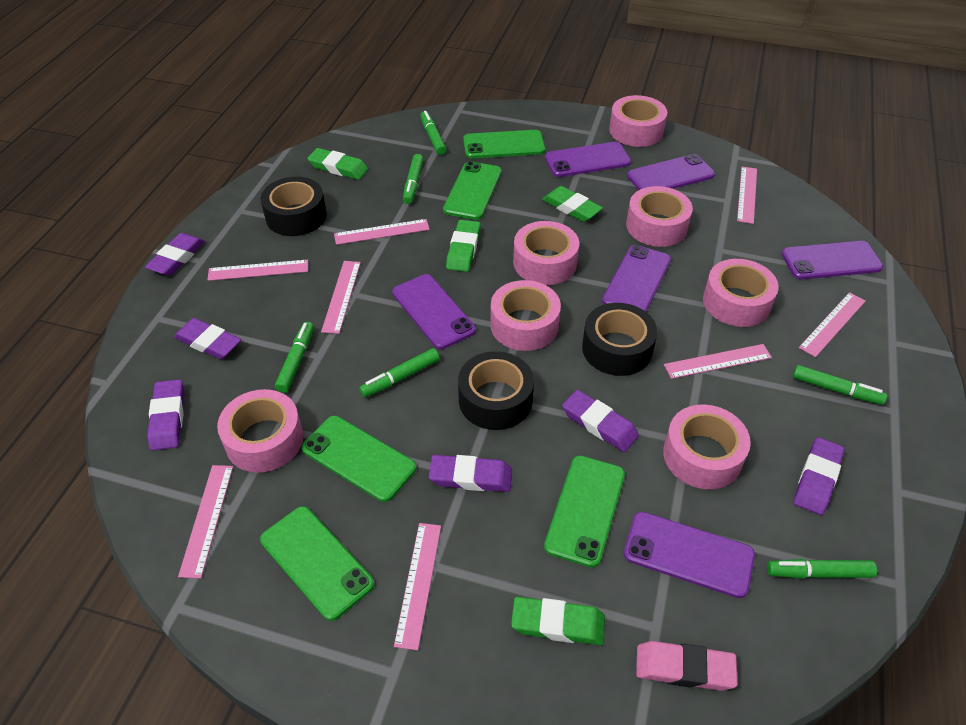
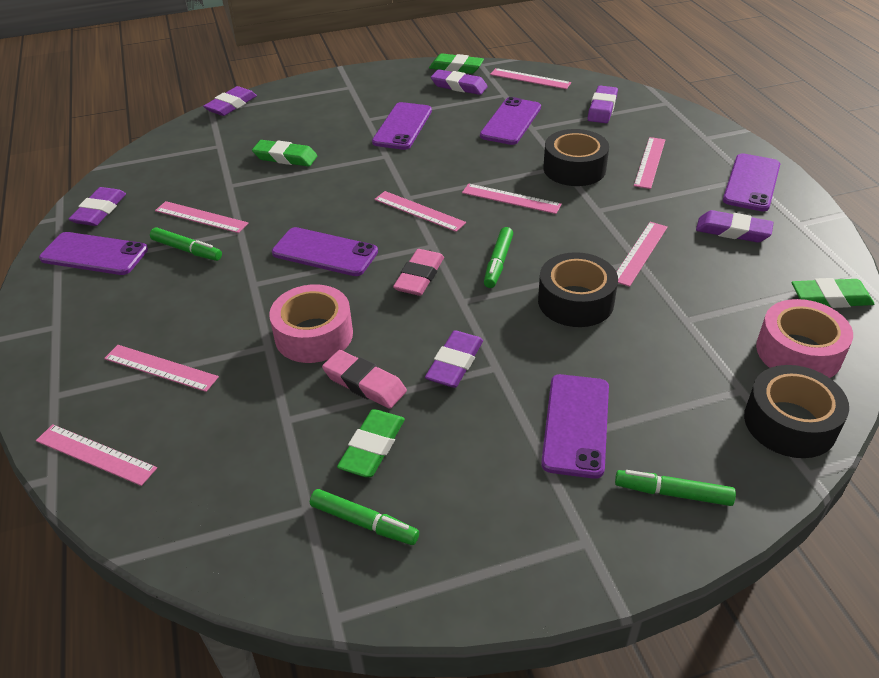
green marker: 6 -> 4
green phone: 5 -> 0
pink eraser: 1 -> 2
pink tape: 7 -> 2

